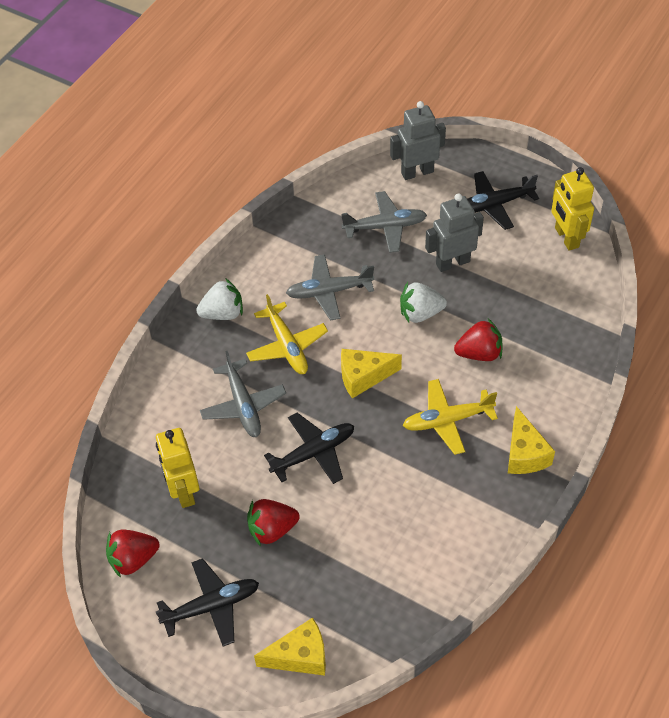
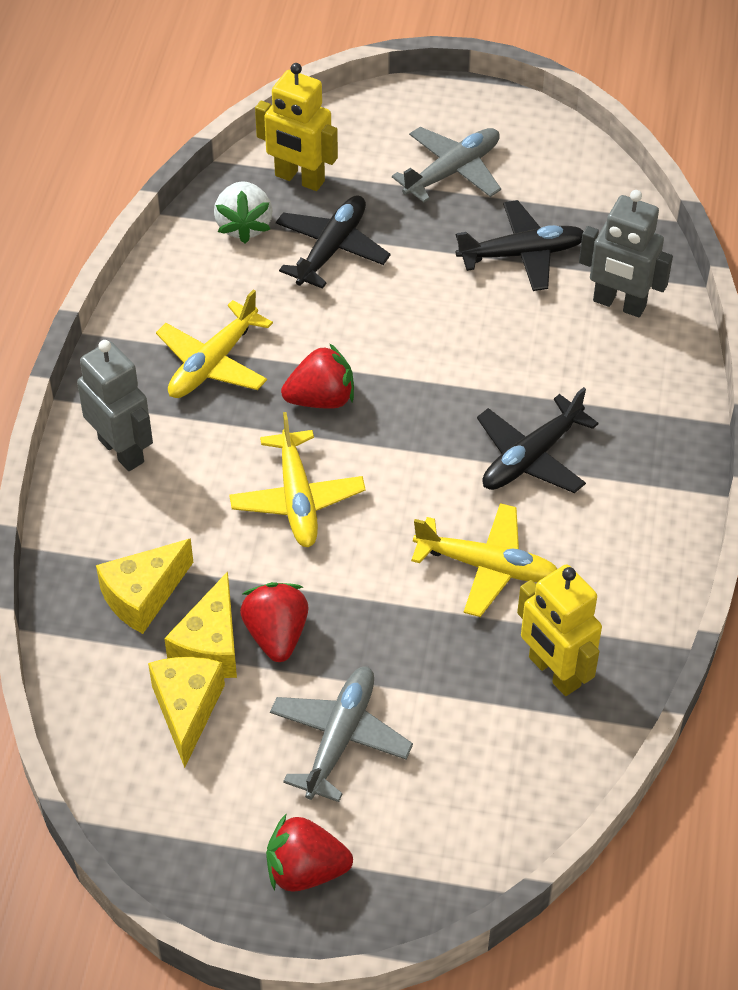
grey plane: 3 -> 2
white strawberry: 2 -> 1
yellow plane: 2 -> 3

